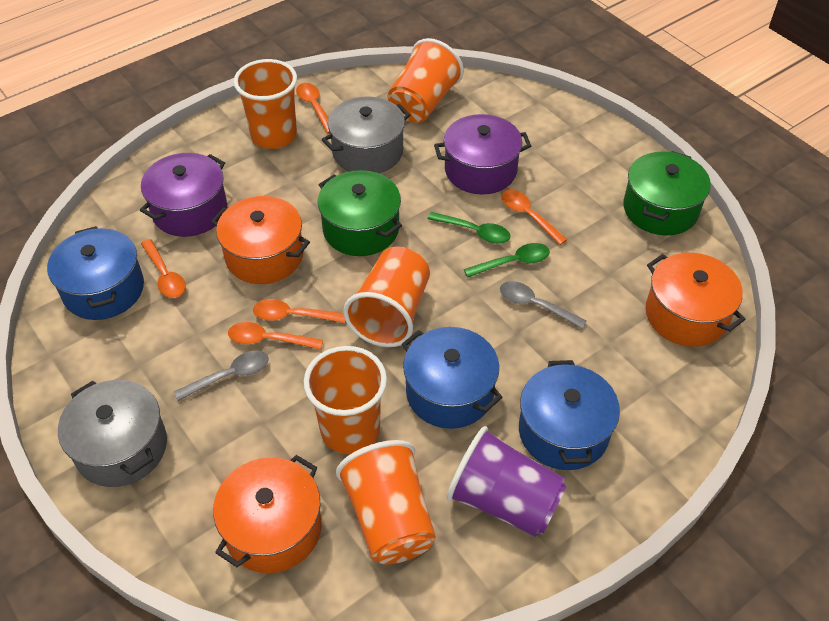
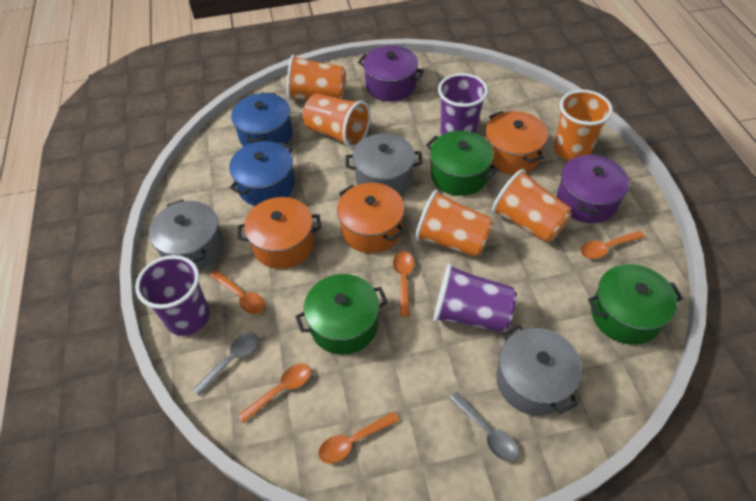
blue pot: 3 -> 2
green pot: 2 -> 3
green spoon: 2 -> 0
grey pot: 2 -> 3
purple cup: 1 -> 3

